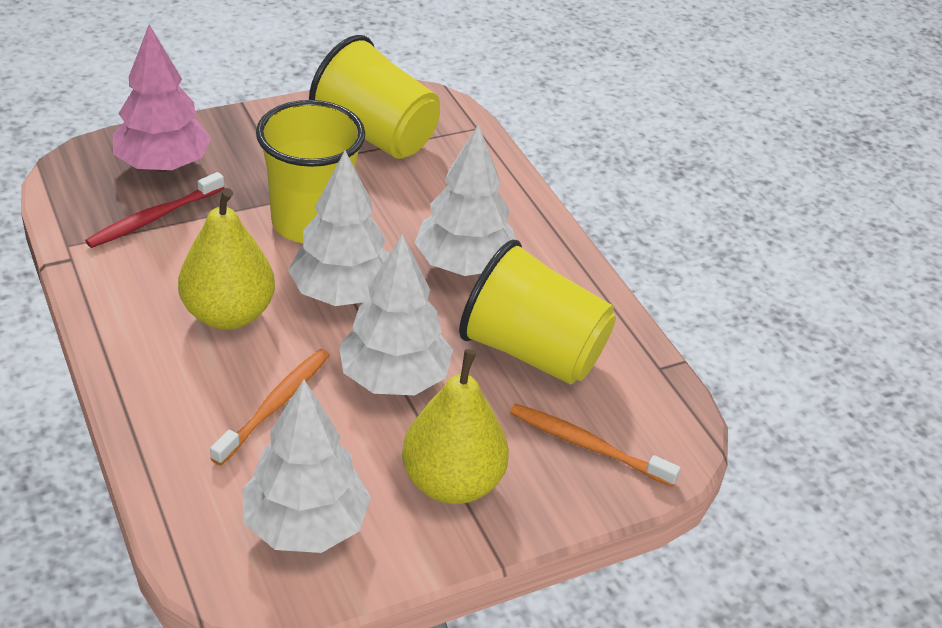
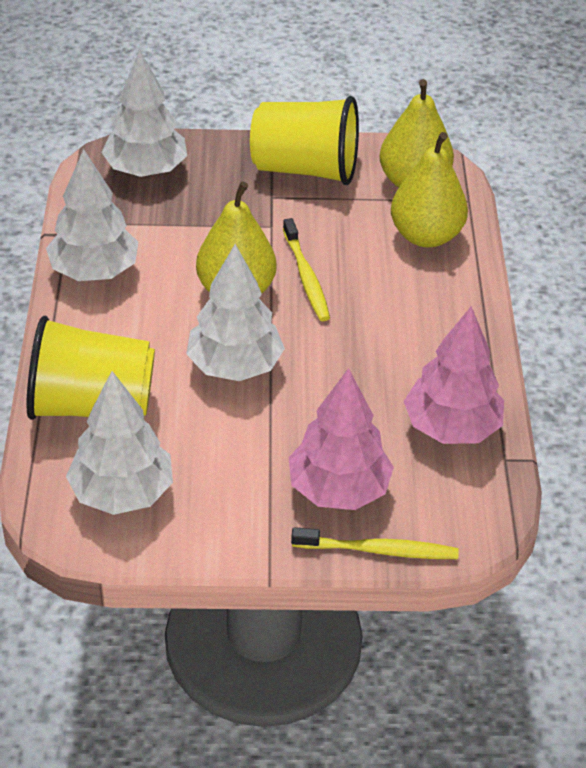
orange toothbrush: 2 -> 0
pink tree: 1 -> 2
red toothbrush: 1 -> 0
yellow cup: 3 -> 2
yellow pear: 2 -> 3
yellow toothbrush: 0 -> 2

